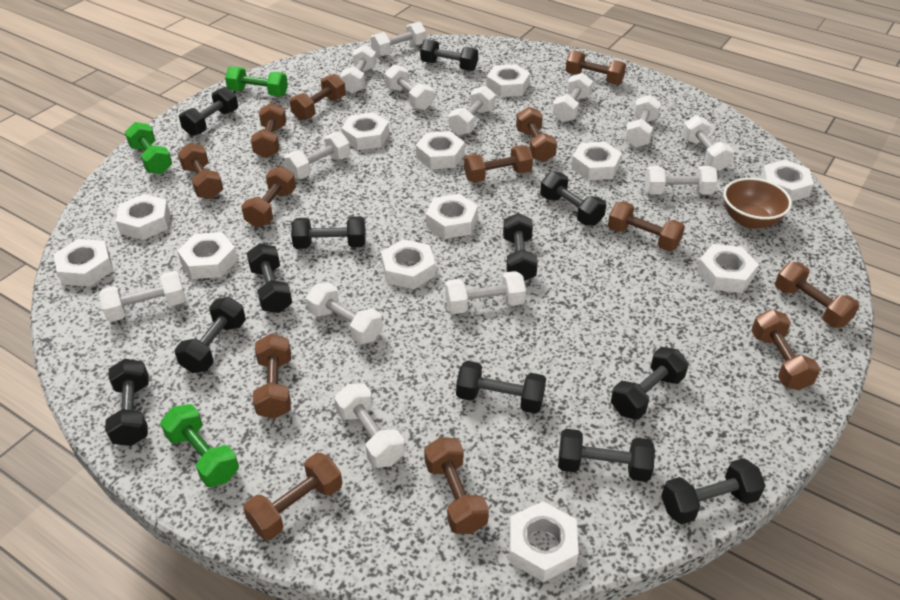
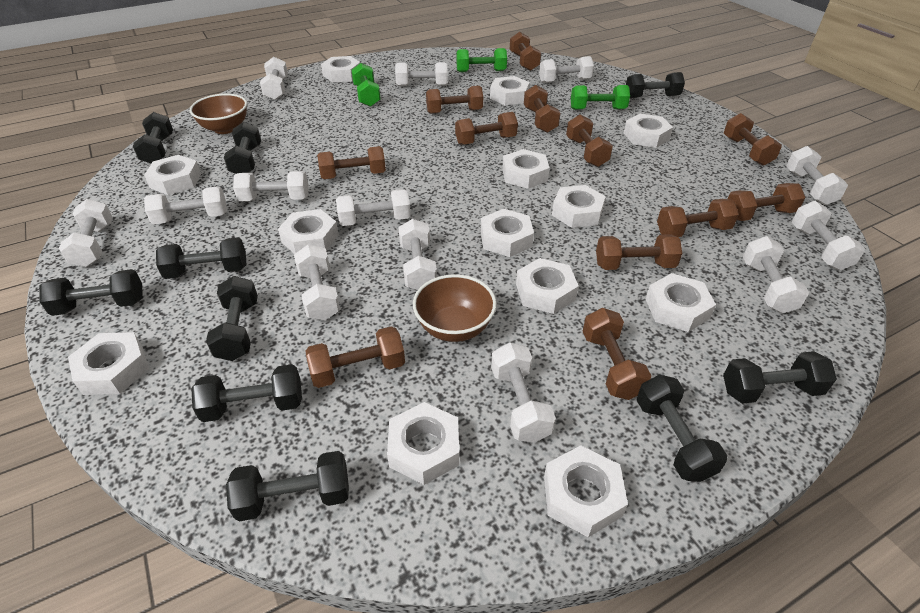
black dumbbell: 12 -> 10
brown bowl: 1 -> 2
brown dumbbell: 13 -> 12
white nut: 12 -> 13

